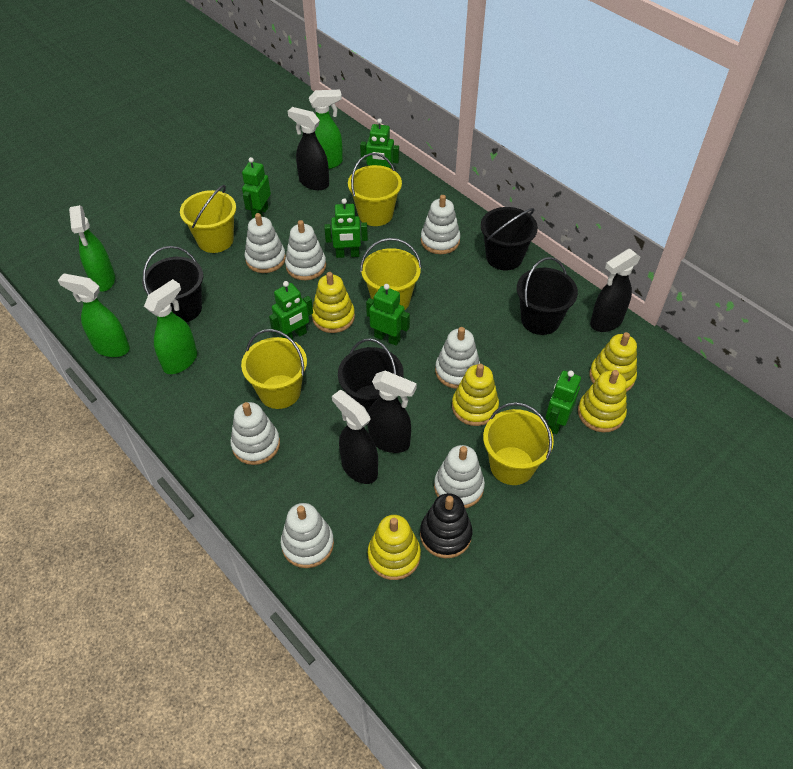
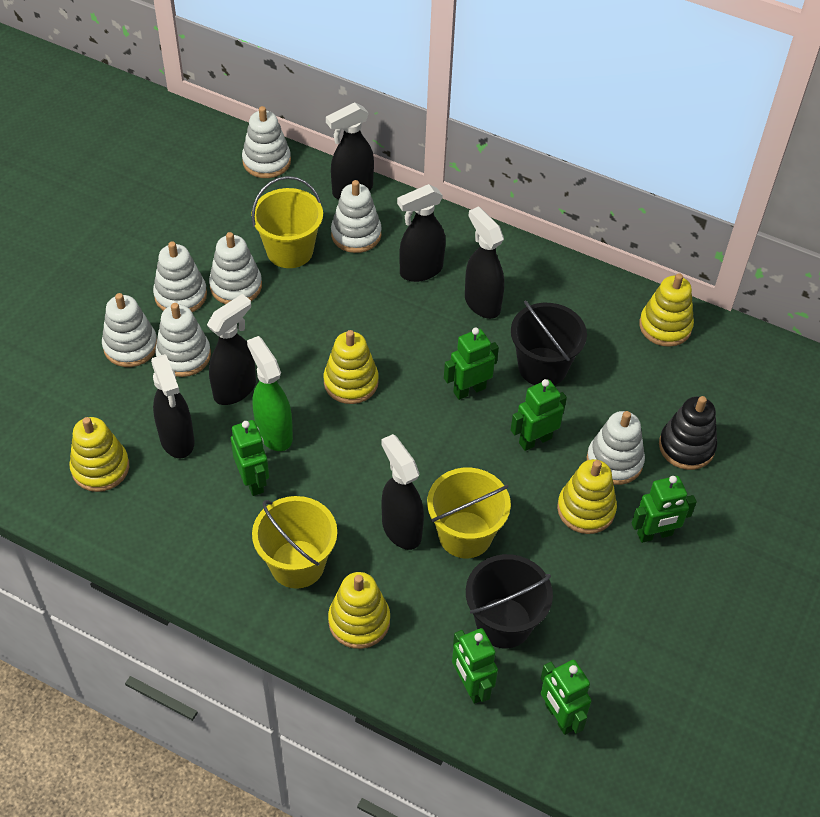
black bucket: 4 -> 2
black spray bottle: 4 -> 6
green spray bottle: 4 -> 1
yellow bucket: 5 -> 3

